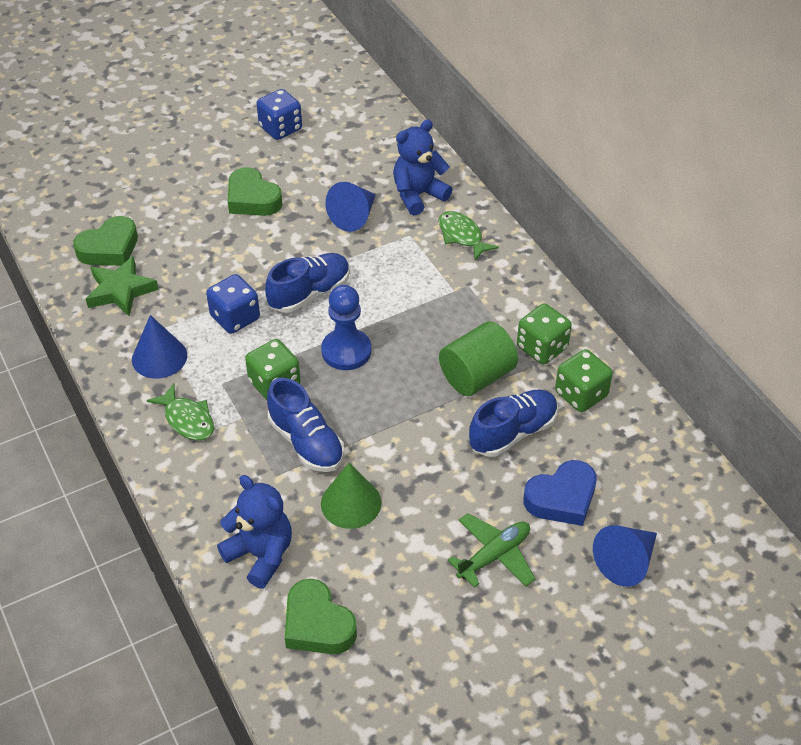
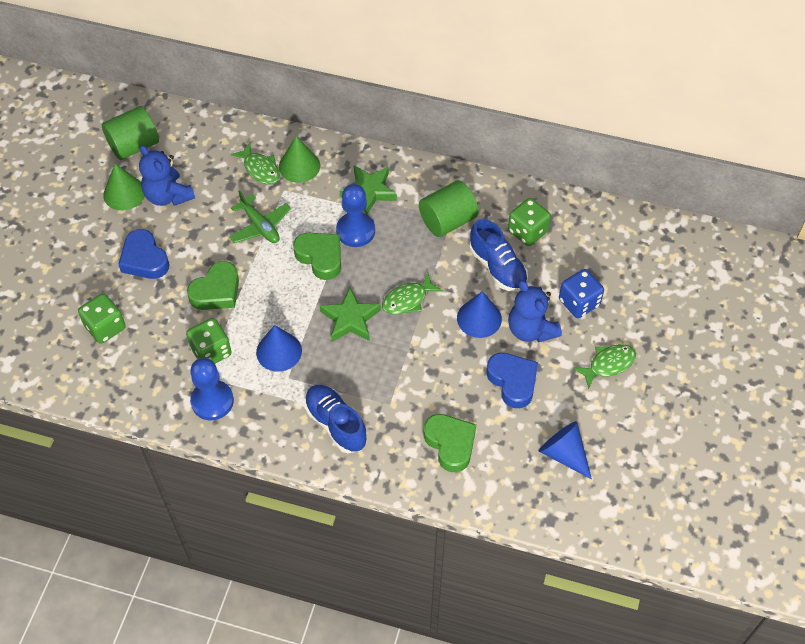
blue dice: 2 -> 1
blue heart: 1 -> 2
blue pawn: 1 -> 2
blue shoe: 3 -> 2
green cone: 1 -> 2
green cylinder: 1 -> 2
green fish: 2 -> 3
green star: 1 -> 2

